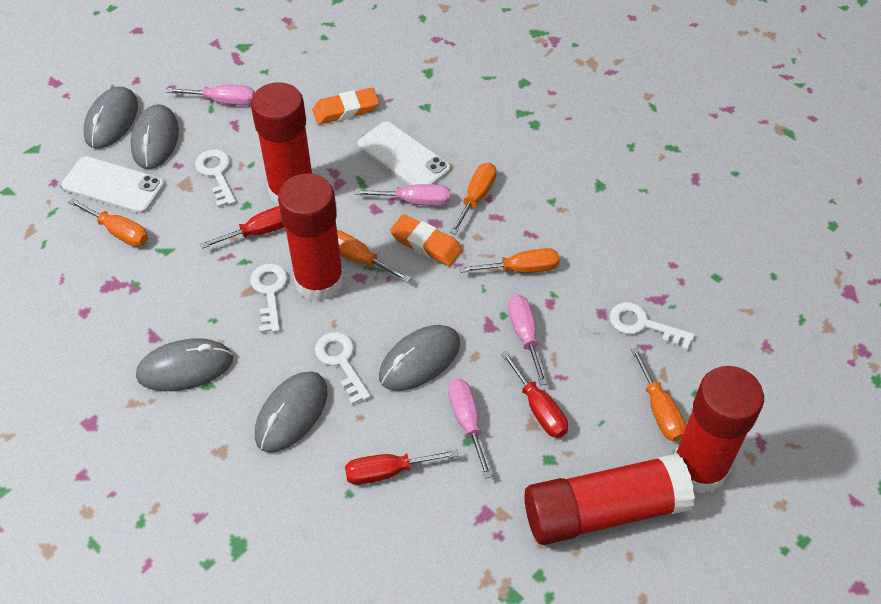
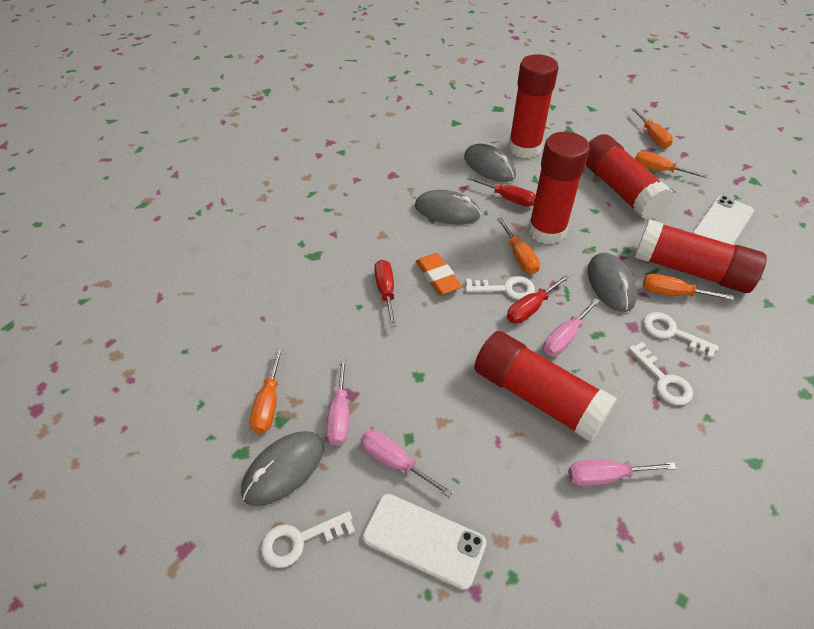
grey mouse: 5 -> 4
orange eraser: 2 -> 1
red glue stick: 4 -> 5

